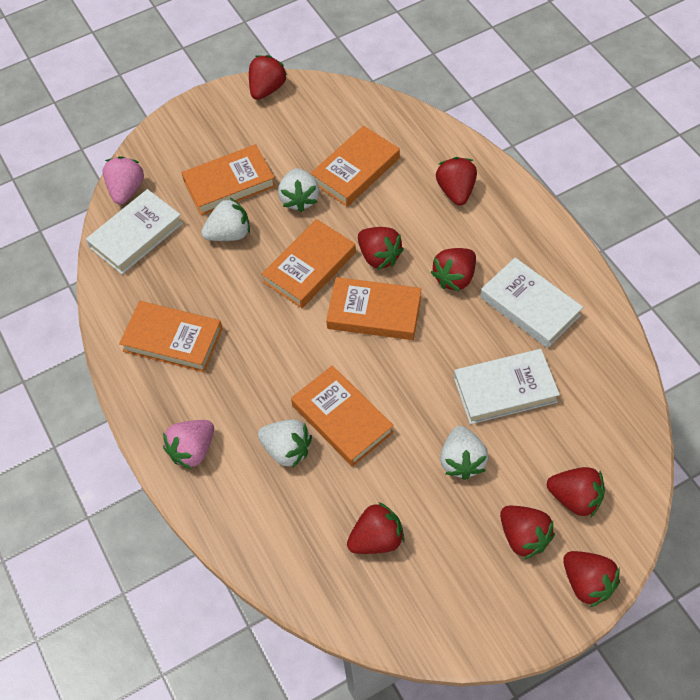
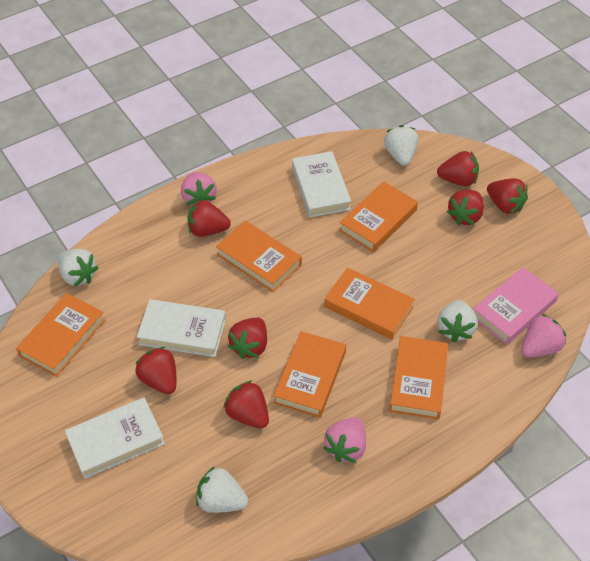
pink book: 0 -> 1
pink strawberry: 2 -> 3
red strawberry: 8 -> 7

